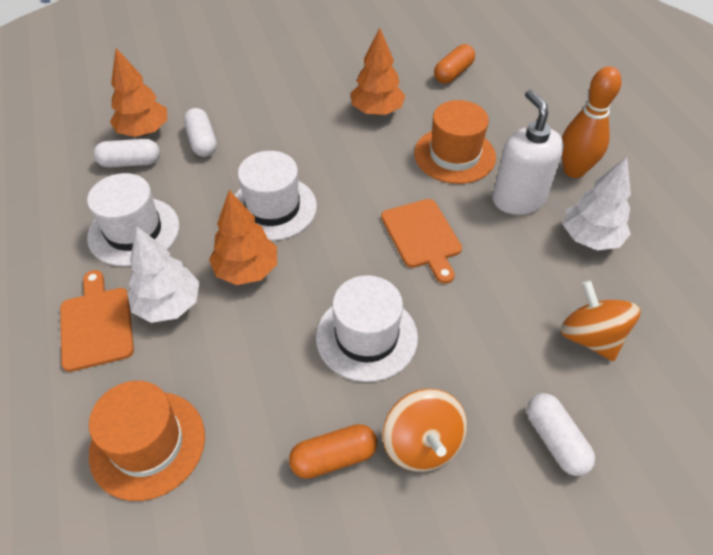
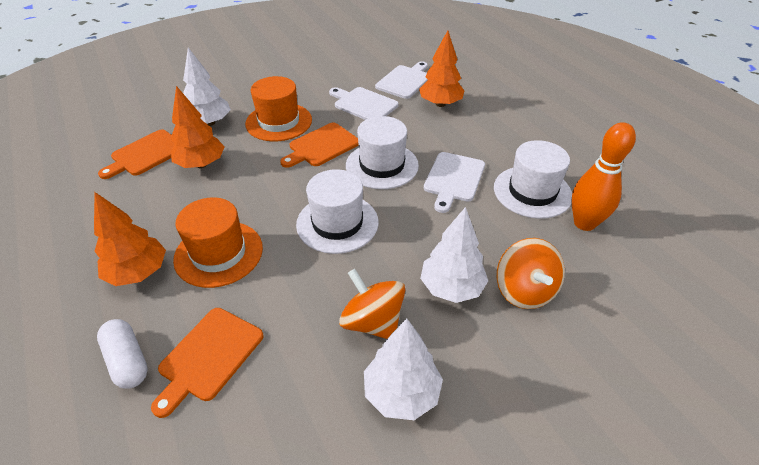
orange capsule: 2 -> 0
orange cutting board: 2 -> 3
white capsule: 3 -> 1
white cutting board: 0 -> 3
white soap dispenser: 1 -> 0
white tree: 2 -> 3

